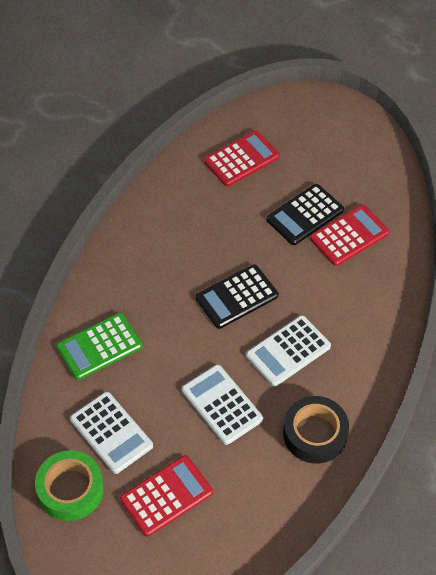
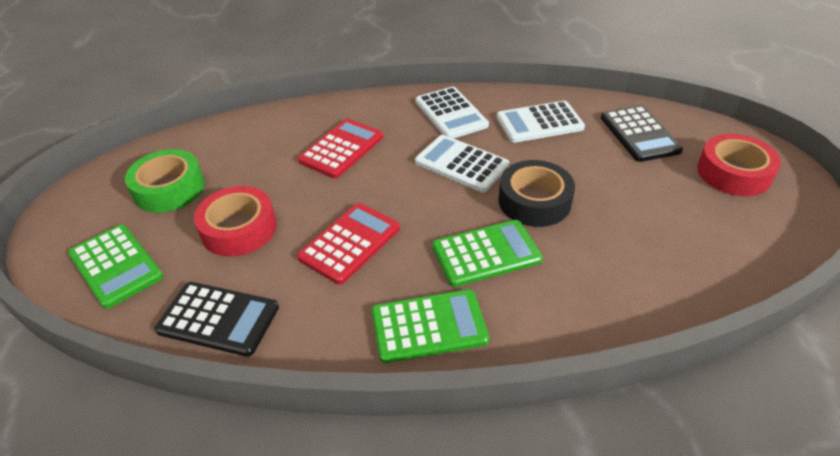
green calculator: 1 -> 3
red calculator: 3 -> 2
red tape: 0 -> 2

